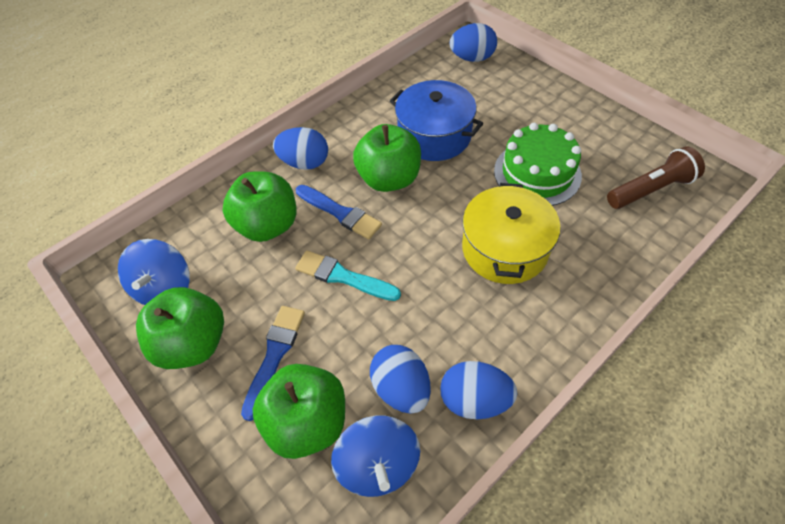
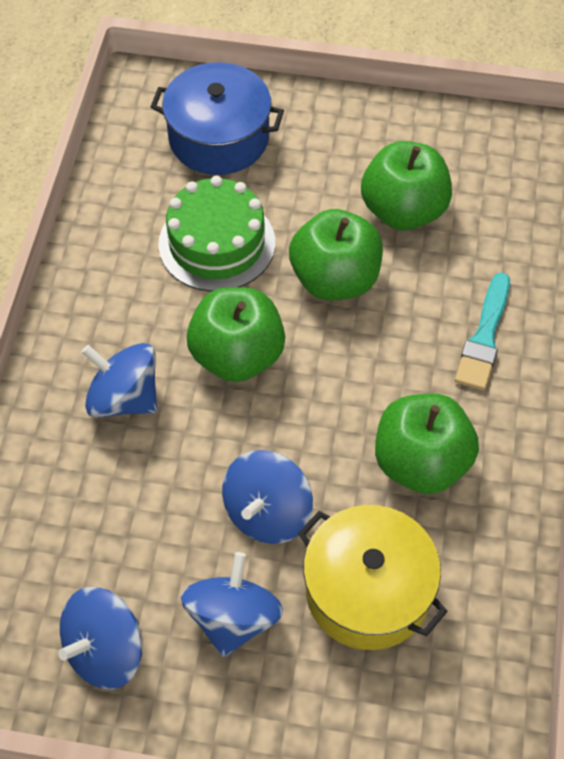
blue brush: 2 -> 0
blue egg: 4 -> 0
blue spinning top: 2 -> 4
brown flashlight: 1 -> 0

